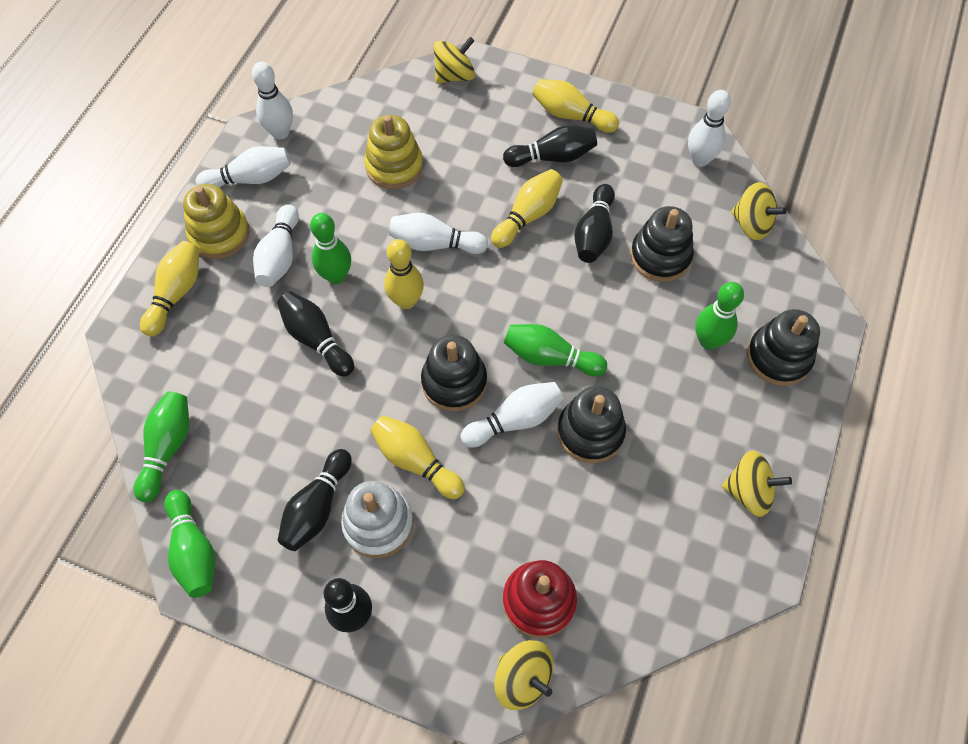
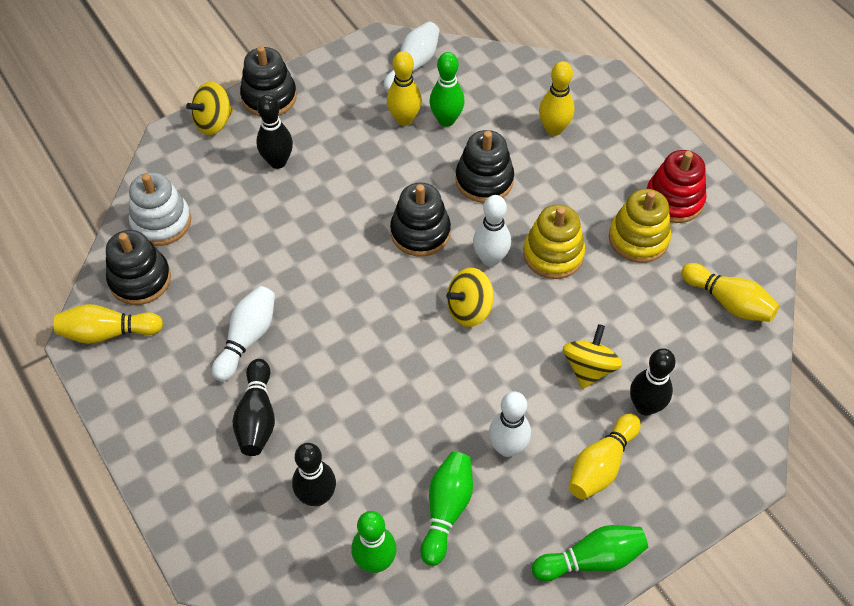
black bowling pin: 5 -> 4
green bowling pin: 5 -> 4
white bowling pin: 6 -> 4
yellow spinning top: 4 -> 3

